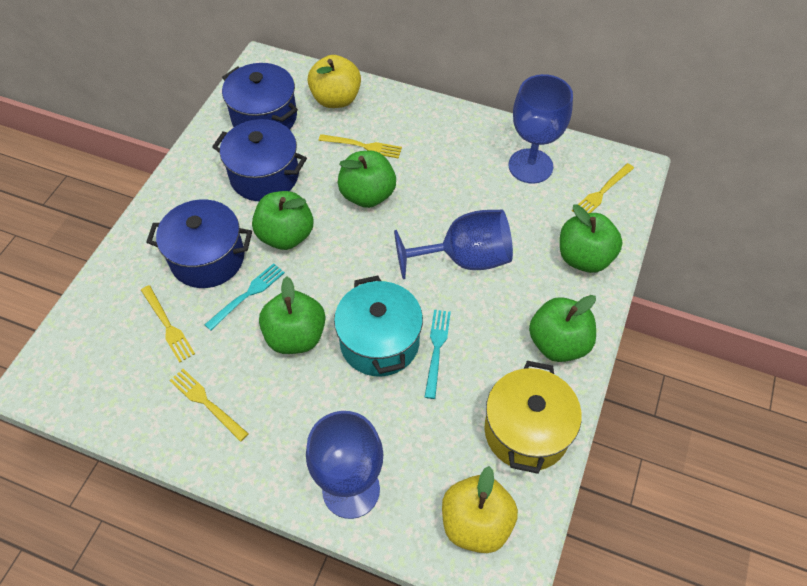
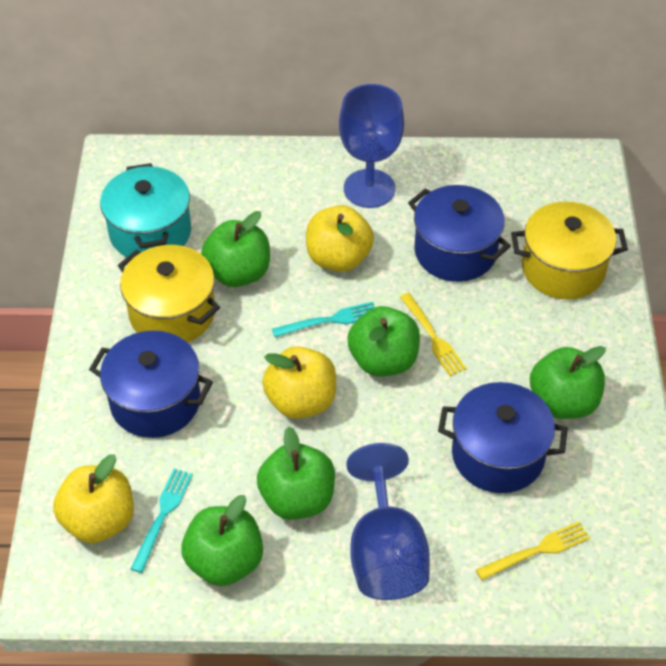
blue goblet: 3 -> 2
yellow apple: 2 -> 3
yellow fork: 4 -> 2
yellow pot: 1 -> 2

